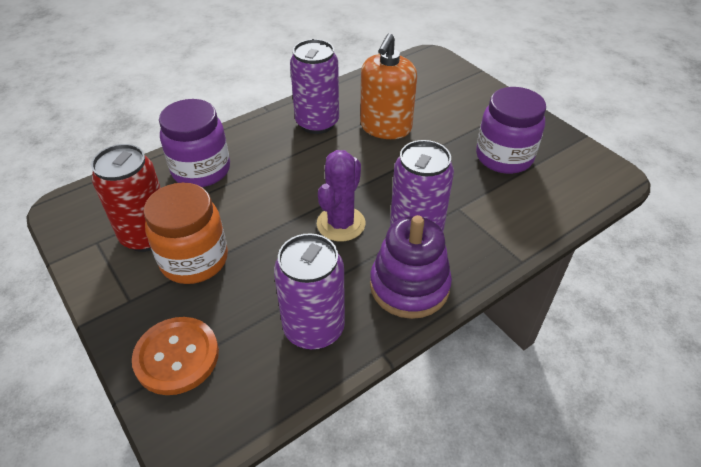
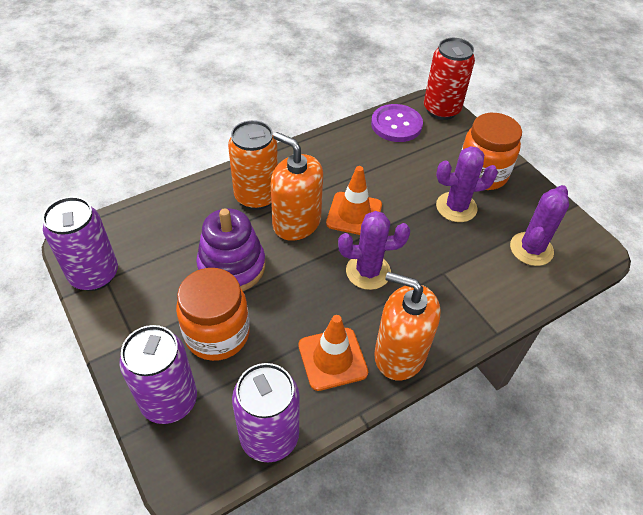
orange button: 1 -> 0
orange can: 0 -> 1
orange jar: 1 -> 2
orange soap dispenser: 1 -> 2
orange traffic cone: 0 -> 2
purple button: 0 -> 1
purple cactus: 1 -> 3
purple jar: 2 -> 0

